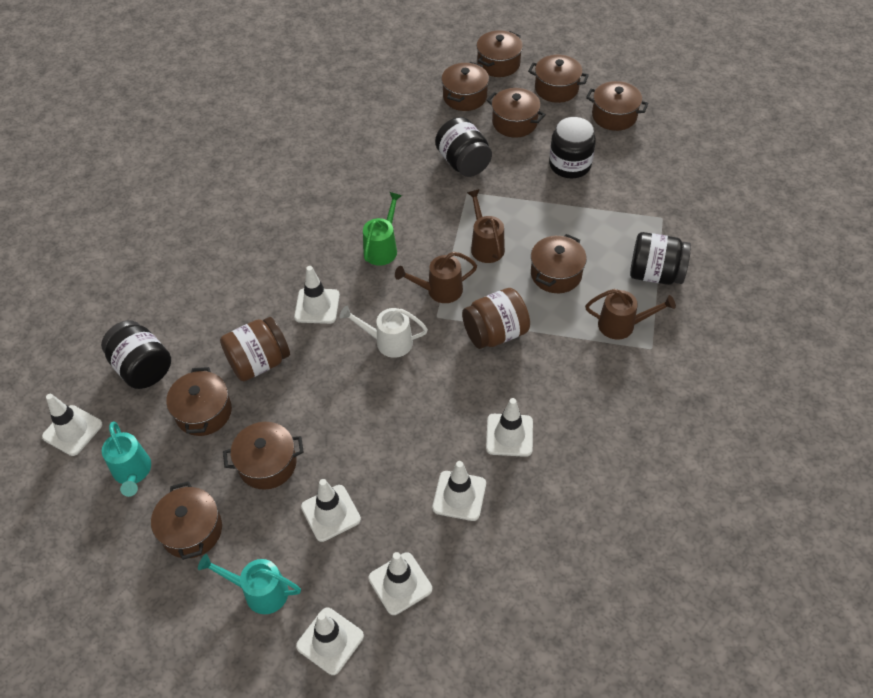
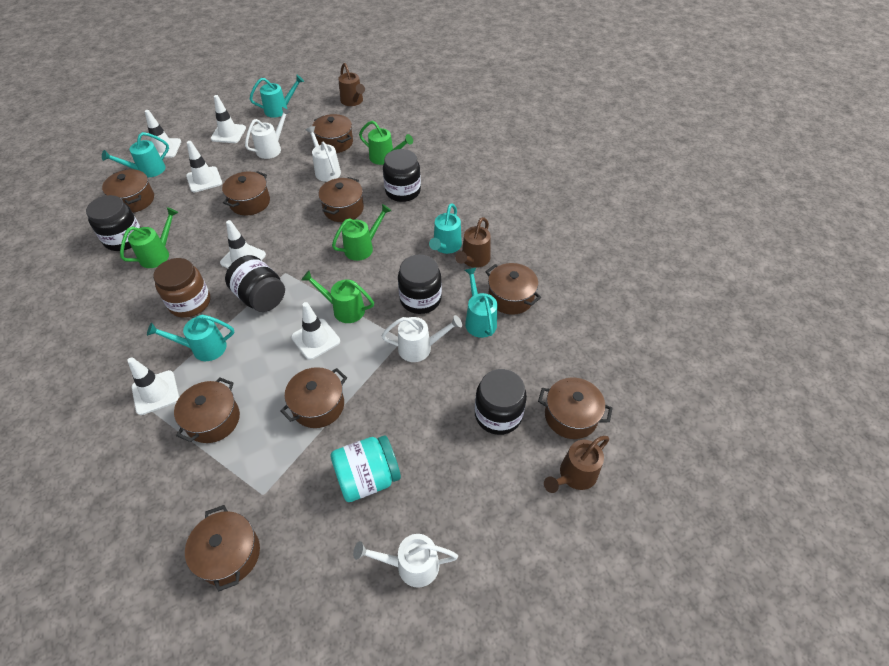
black jar: 4 -> 5
brown jar: 2 -> 1
green watering can: 1 -> 4
turquoise jar: 0 -> 1
turquoise watering can: 2 -> 5
white traffic cone: 7 -> 6
white watering can: 1 -> 4

